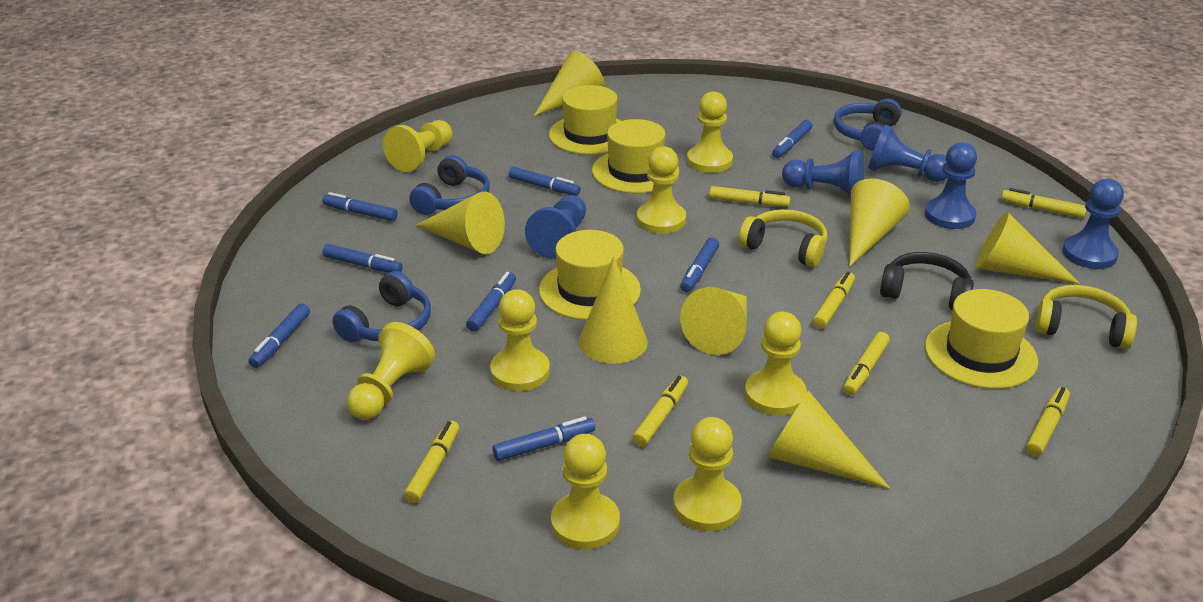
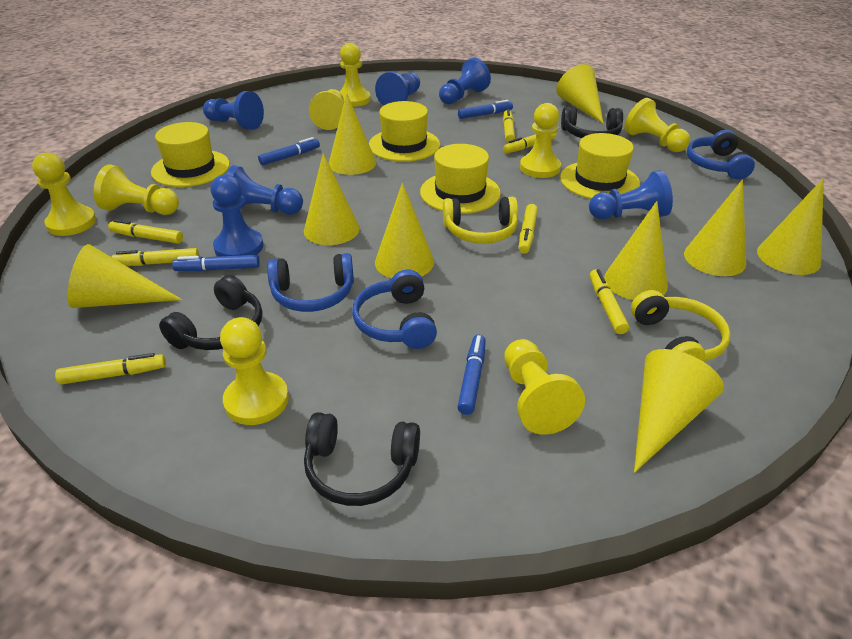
black headphones: 1 -> 3
blue marker: 8 -> 4
blue pawn: 5 -> 6
yellow cone: 7 -> 9

